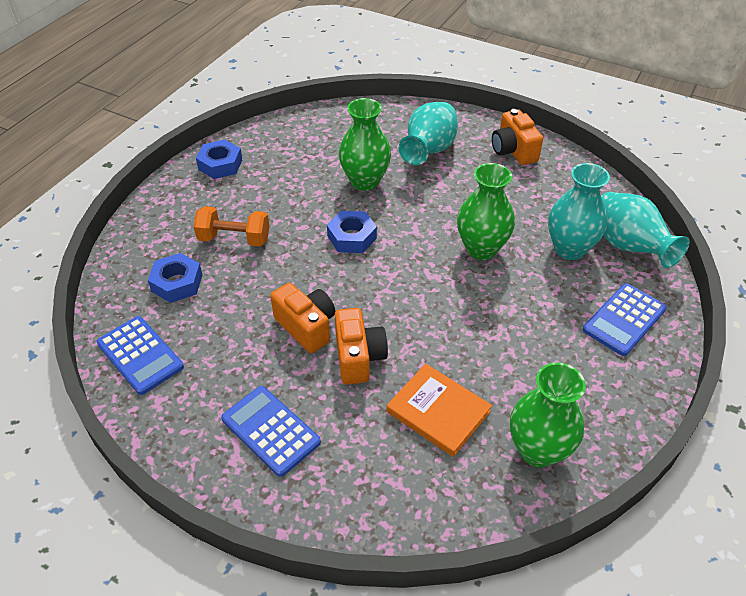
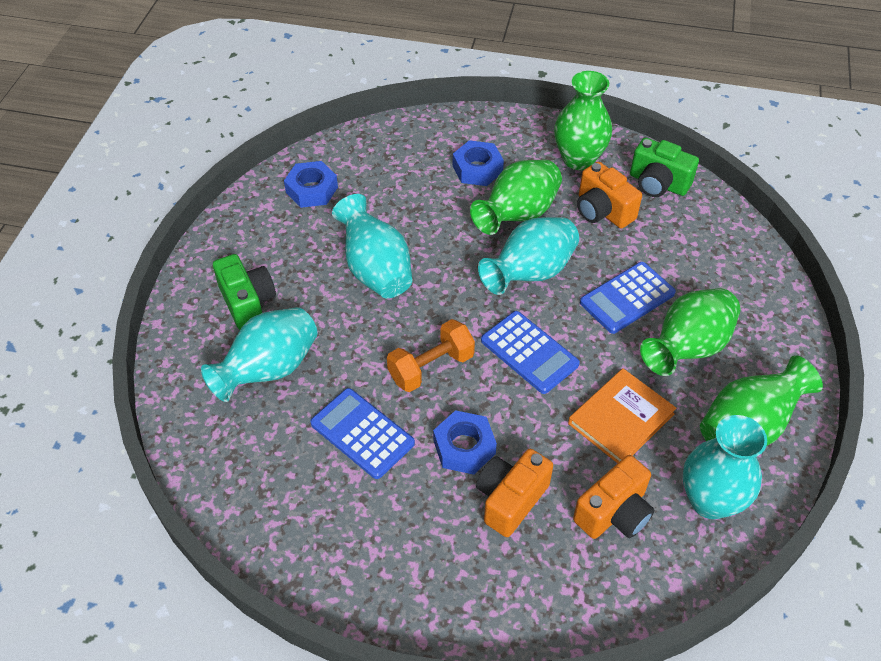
green camera: 0 -> 2
green vase: 3 -> 4
turquoise vase: 3 -> 4

